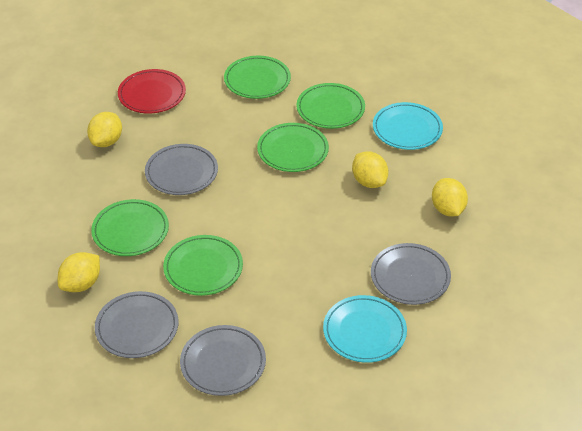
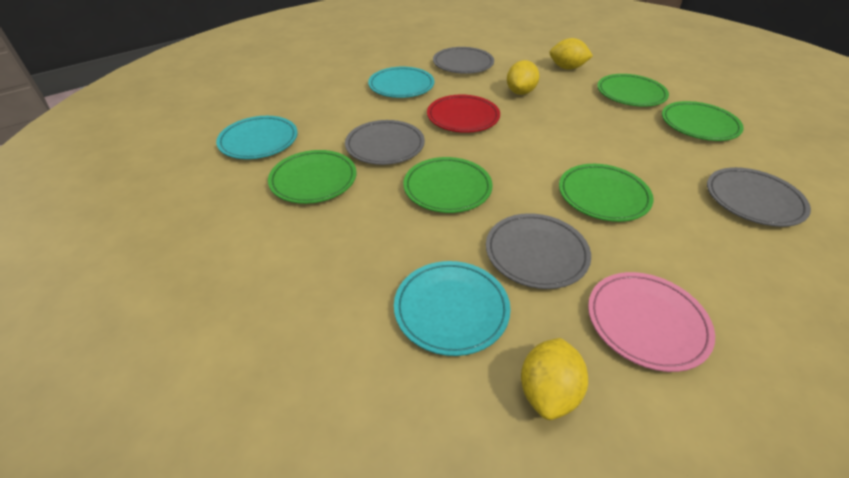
pink plate: 0 -> 1
turquoise plate: 2 -> 3
yellow lemon: 4 -> 3

